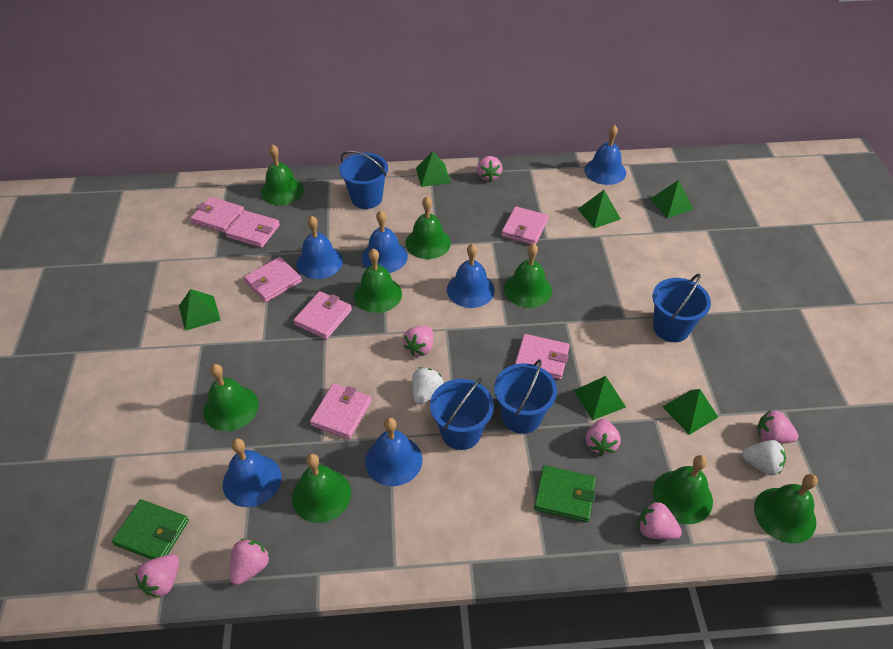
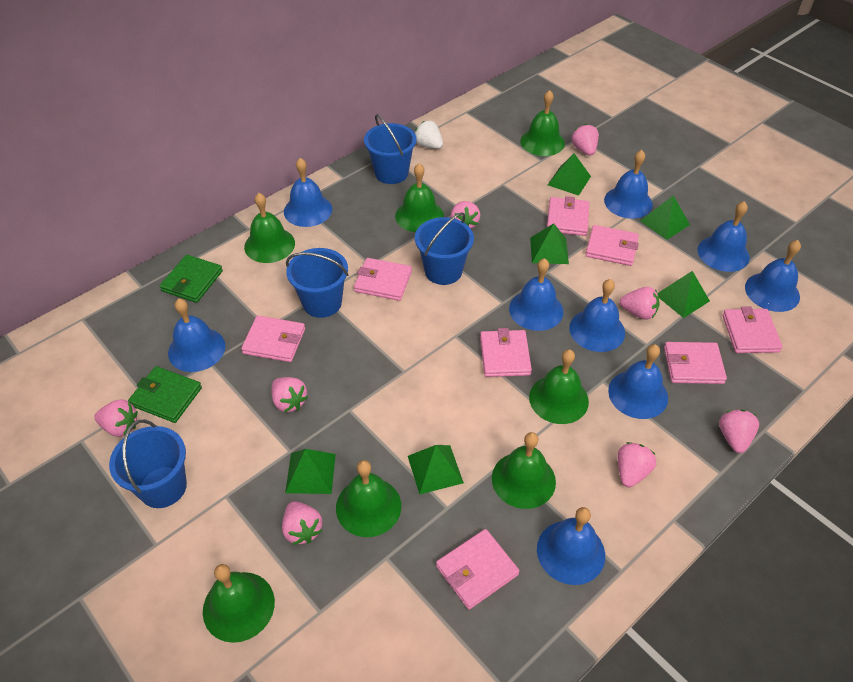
blue bell: 6 -> 9
green bell: 8 -> 7
pink strawberry: 7 -> 8
pink wallet: 7 -> 8
white strawberry: 2 -> 1

